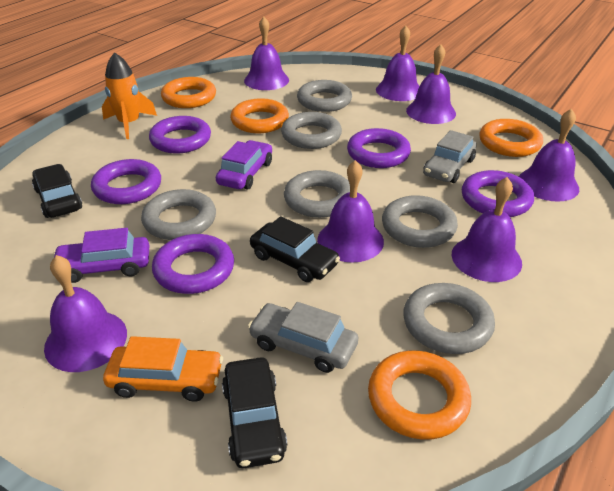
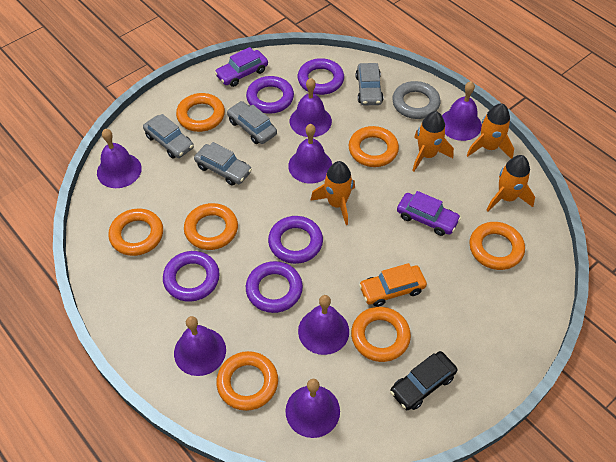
black car: 3 -> 1
grey car: 2 -> 4
grey ring: 6 -> 1
orange ring: 4 -> 7
orange rocket: 1 -> 4

